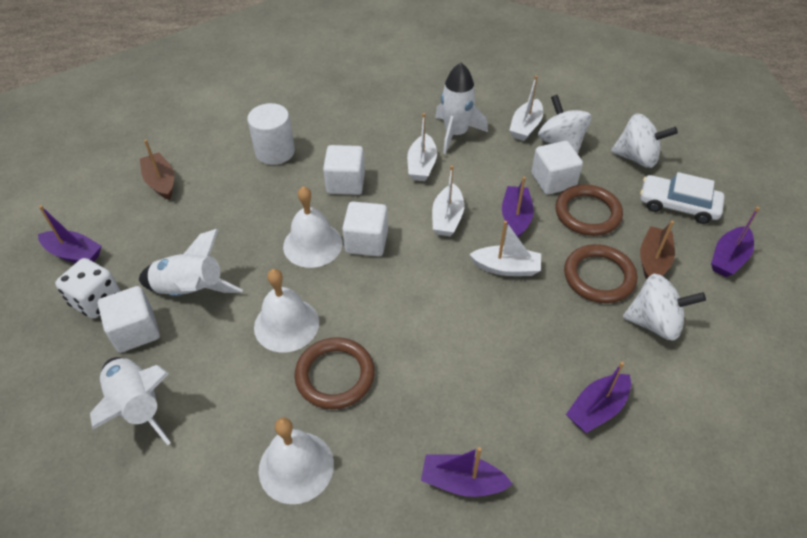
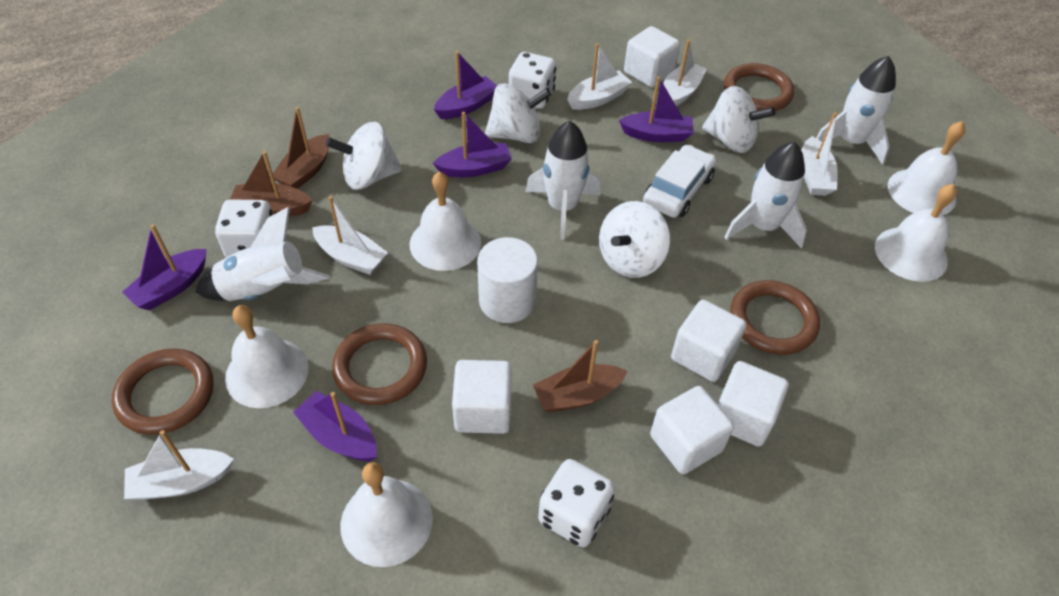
brown boat: 2 -> 3
brown ring: 3 -> 4
white bell: 3 -> 5
white boat: 4 -> 5
white cube: 4 -> 5
white dice: 1 -> 3
white rocket: 3 -> 4
white spinning top: 3 -> 4

